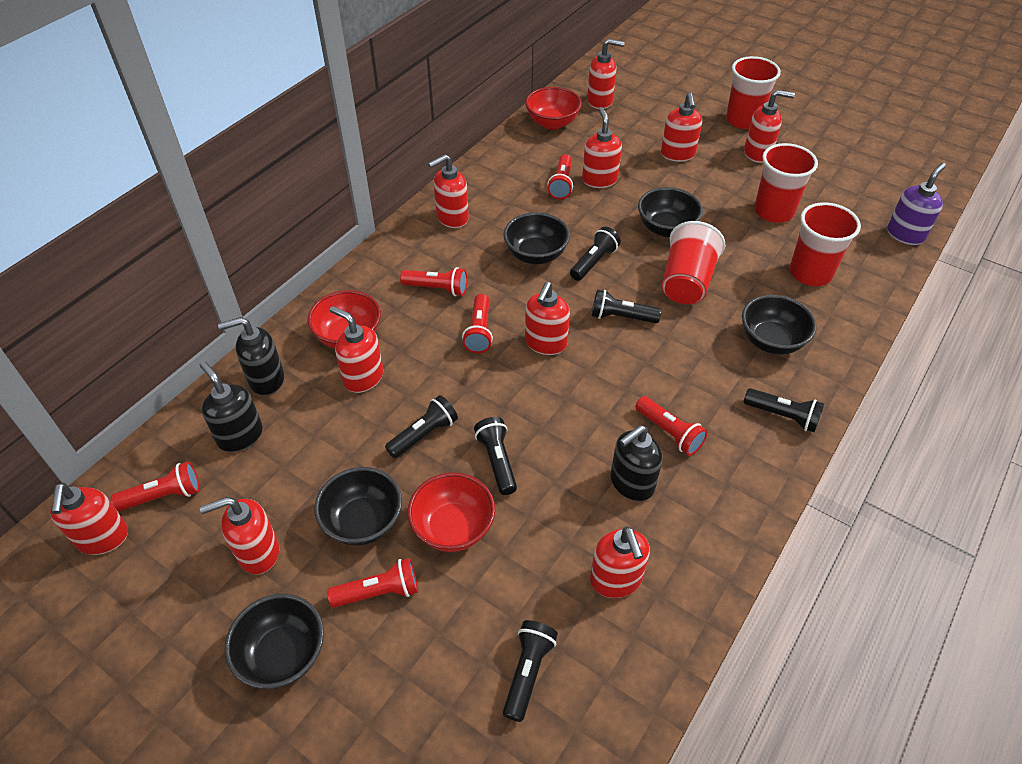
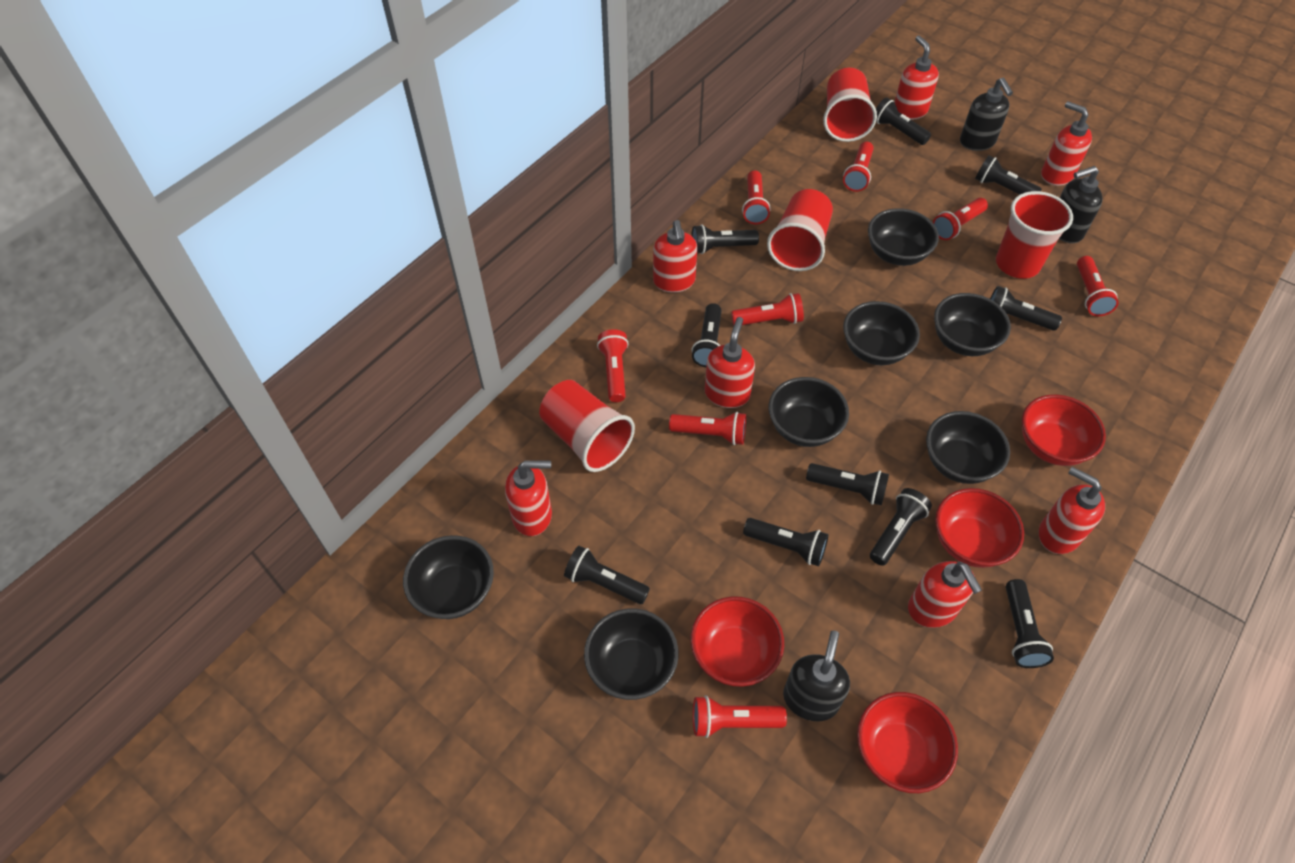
black bowl: 5 -> 7
black flashlight: 6 -> 10
purple soap dispenser: 1 -> 0
red bowl: 3 -> 4
red flashlight: 6 -> 8
red soap dispenser: 10 -> 7

